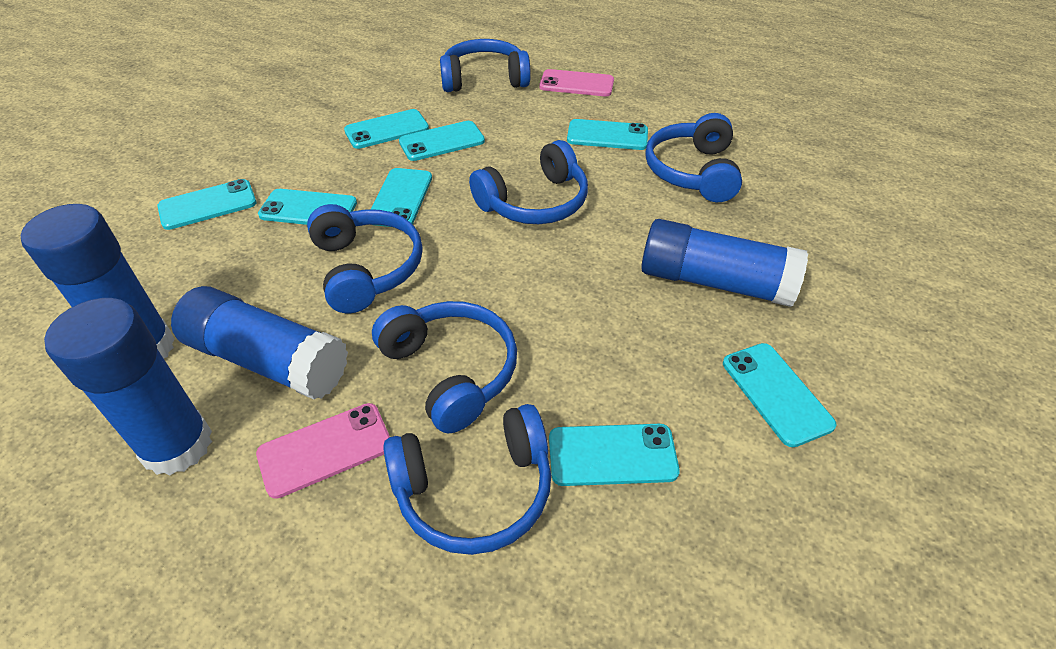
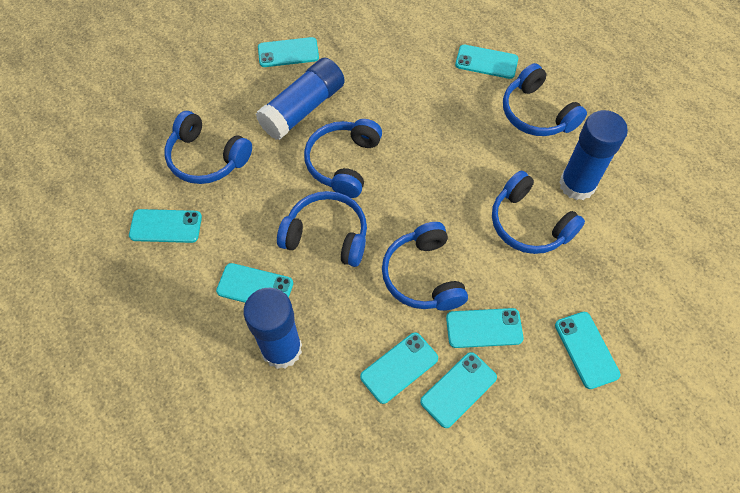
blue glue stick: 4 -> 3
pink phone: 2 -> 0

